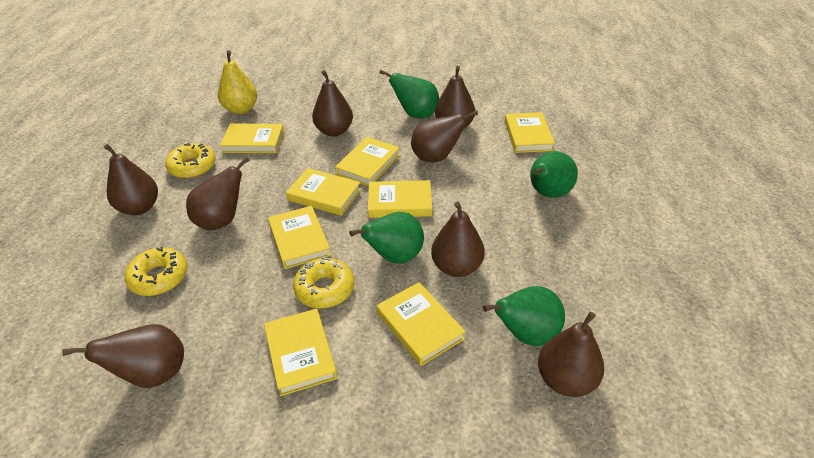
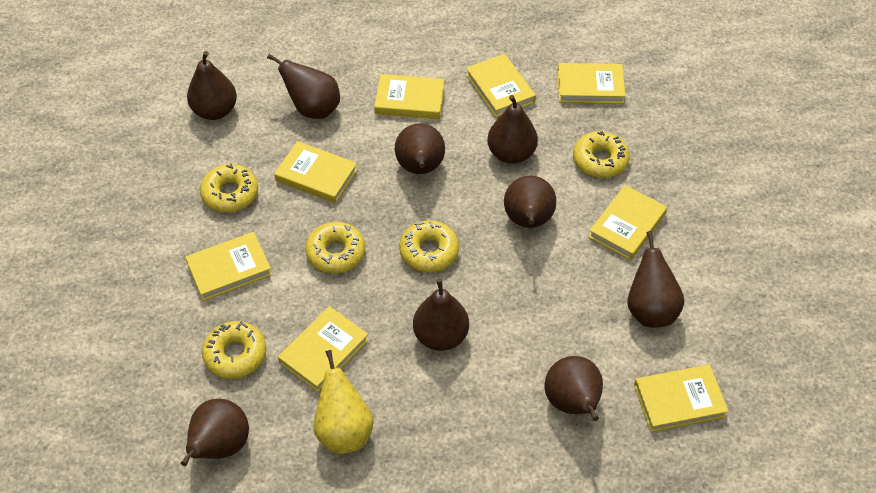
brown pear: 8 -> 9
green pear: 4 -> 0
yellow donut: 3 -> 5

